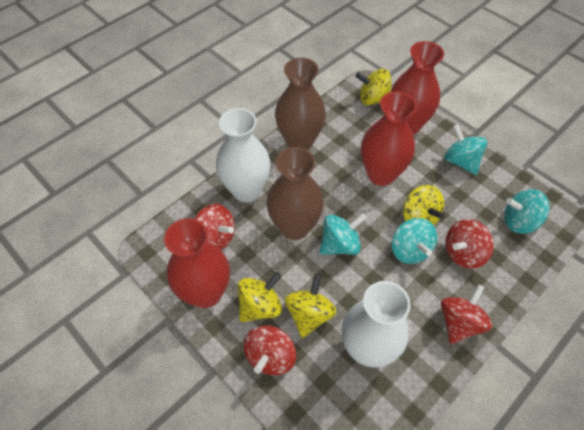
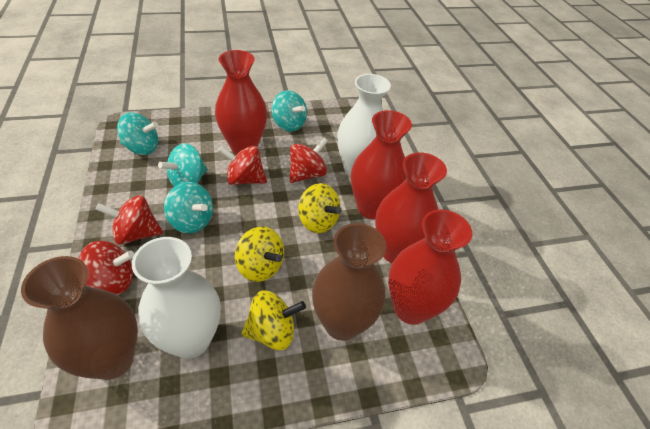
red vase: 3 -> 4
yellow spinning top: 4 -> 3

